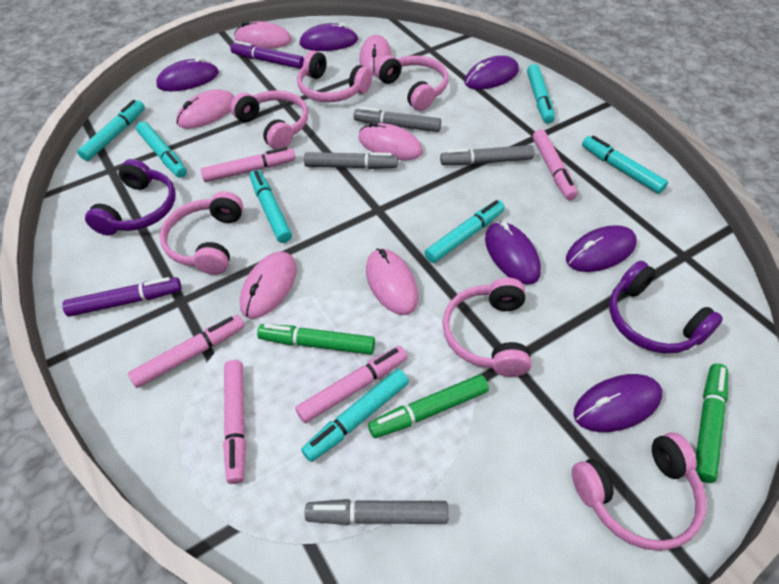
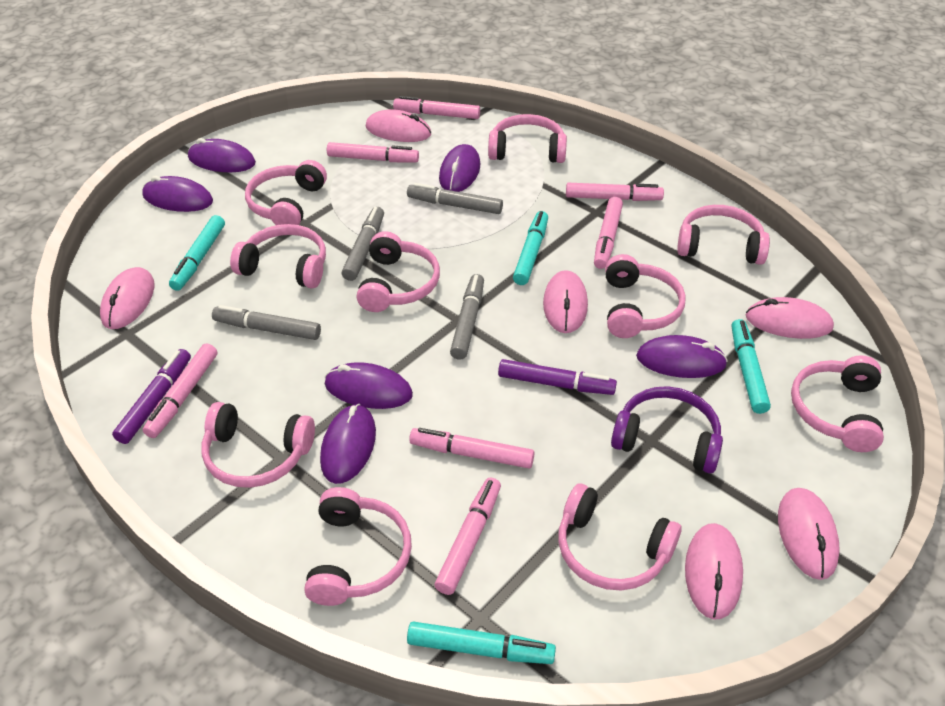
green marker: 3 -> 0
pink headphones: 6 -> 10
pink marker: 5 -> 7
purple headphones: 2 -> 1
turquoise marker: 7 -> 4

